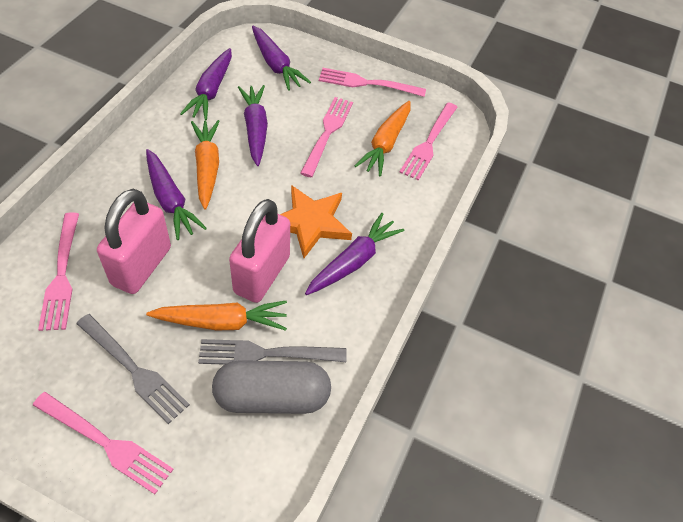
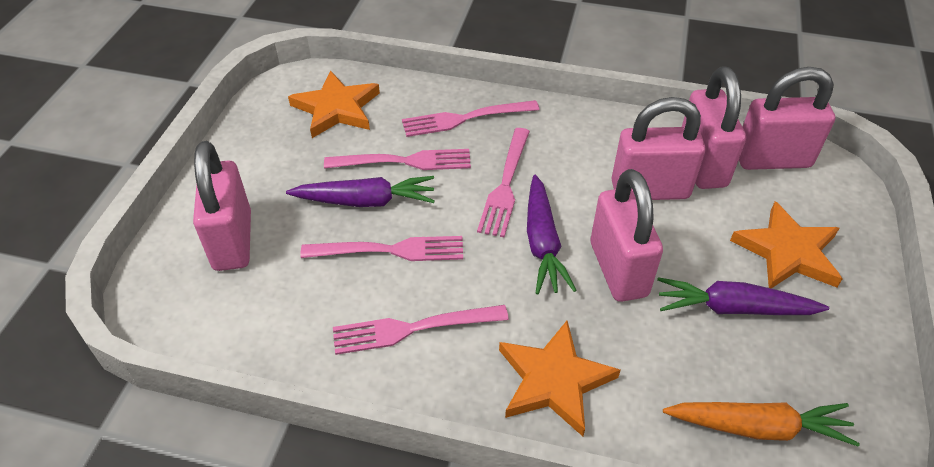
grey capsule: 1 -> 0
grey fork: 2 -> 0
orange carrot: 3 -> 1
orange star: 1 -> 3
pink padlock: 2 -> 5
purple carrot: 5 -> 3

